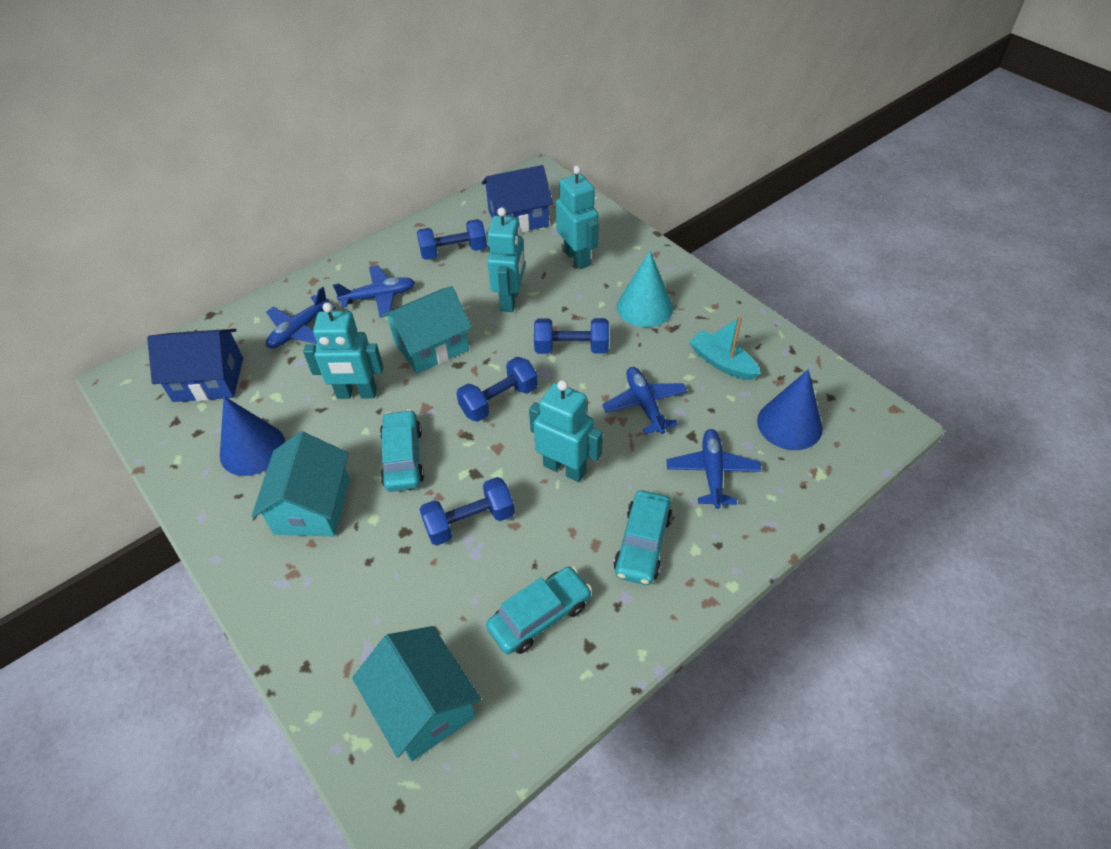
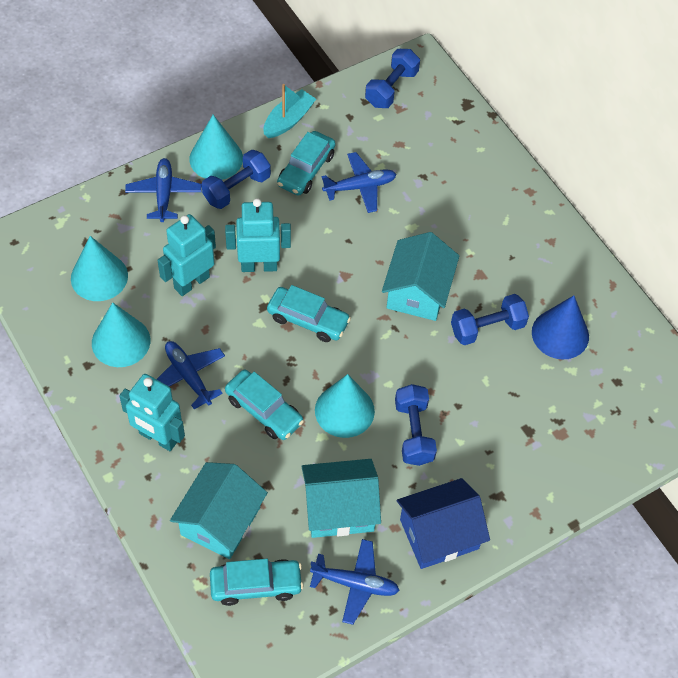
blue cone: 2 -> 1
blue house: 2 -> 1
turquoise car: 3 -> 4
turquoise cone: 1 -> 4
turquoise robot: 4 -> 3

